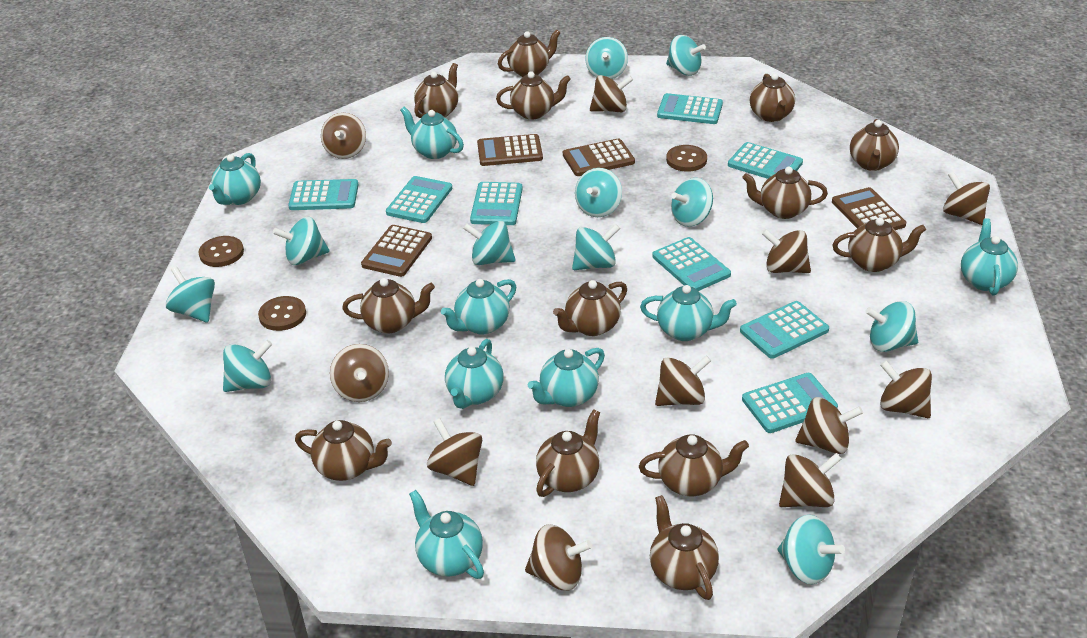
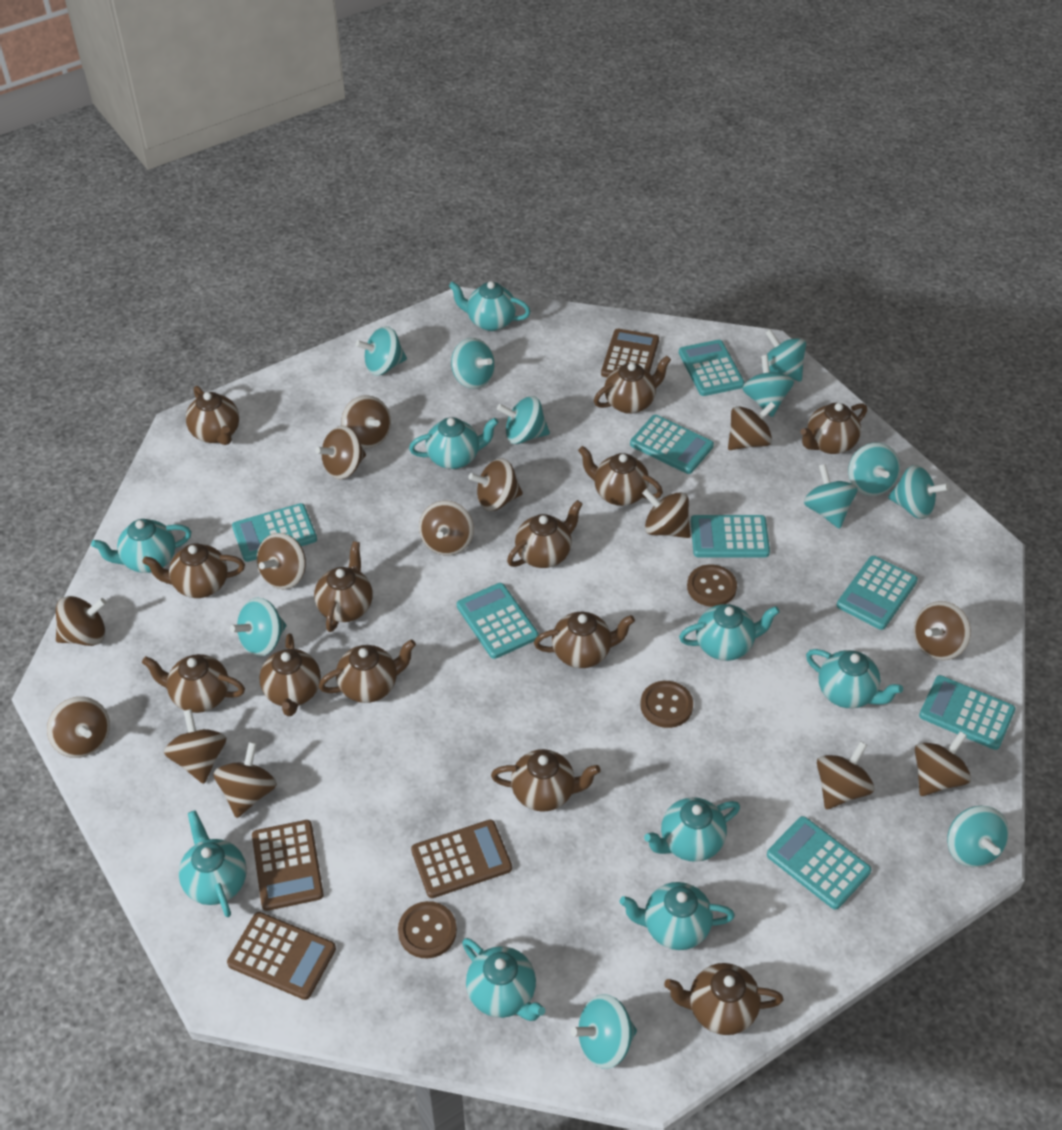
brown spinning top: 11 -> 14
turquoise teapot: 8 -> 9

